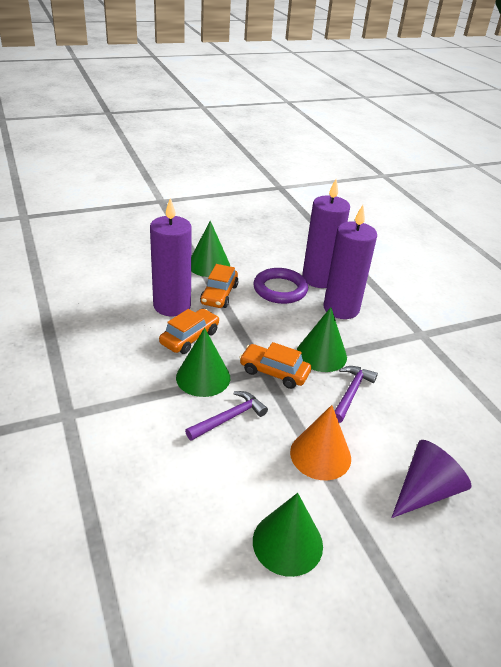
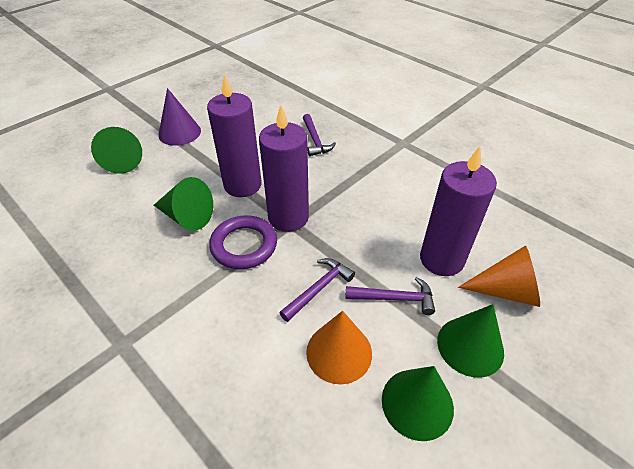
orange car: 3 -> 0
orange cone: 1 -> 2
purple hammer: 2 -> 3

